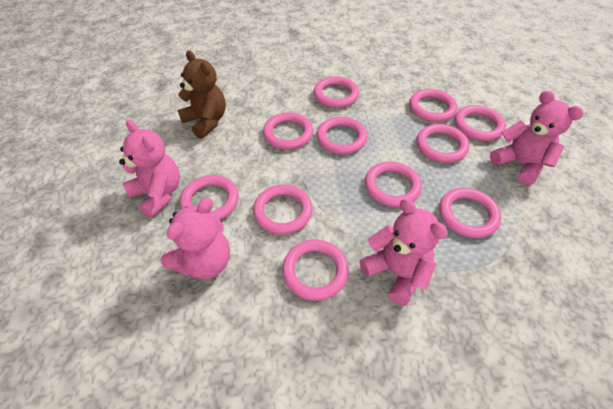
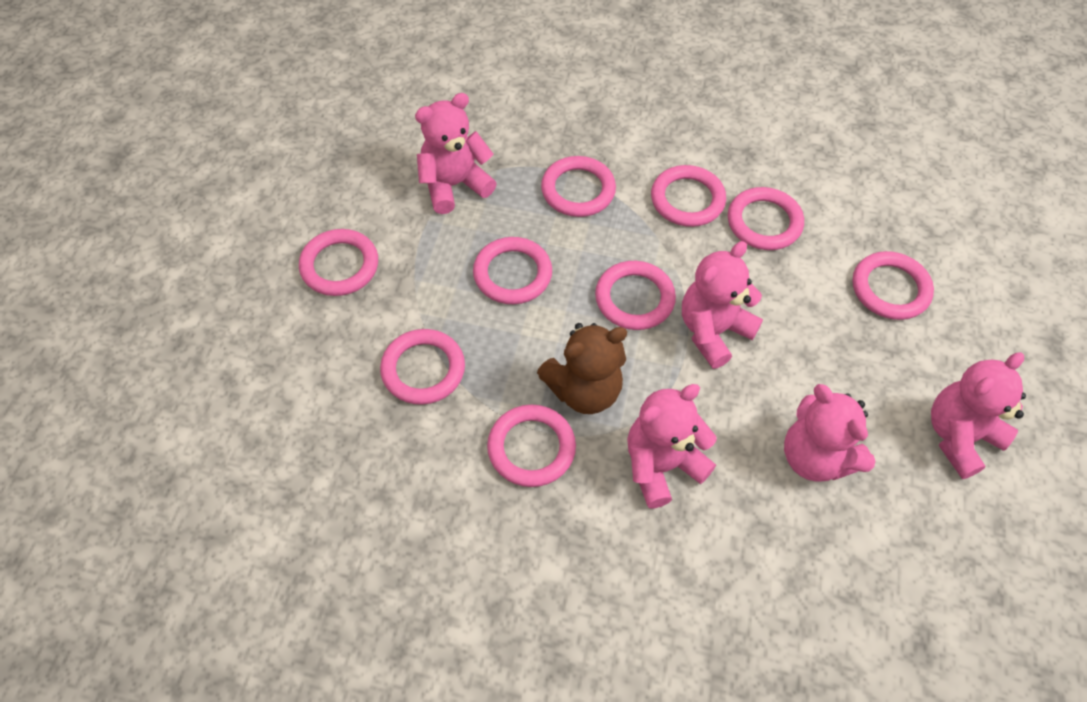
pink ring: 11 -> 9
pink teddy bear: 4 -> 5

